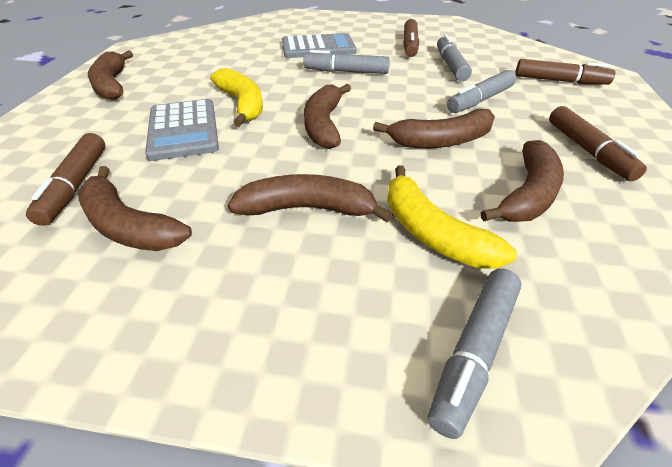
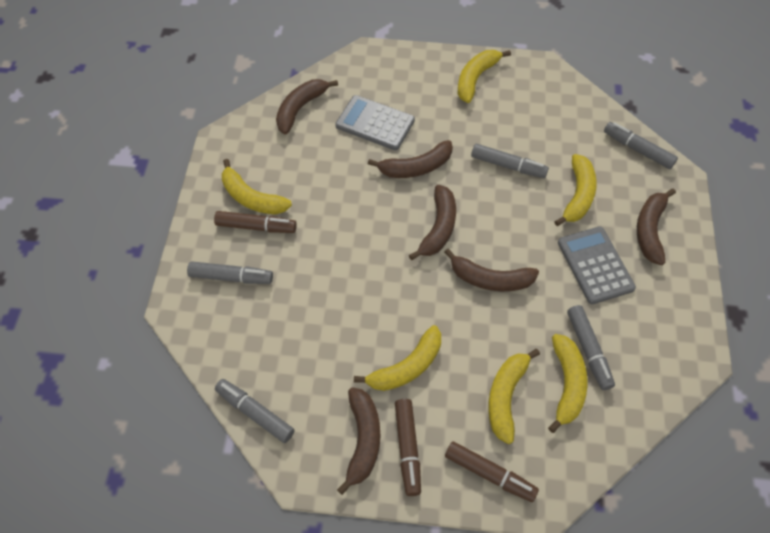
brown marker: 4 -> 3
grey marker: 4 -> 5
yellow banana: 2 -> 6

